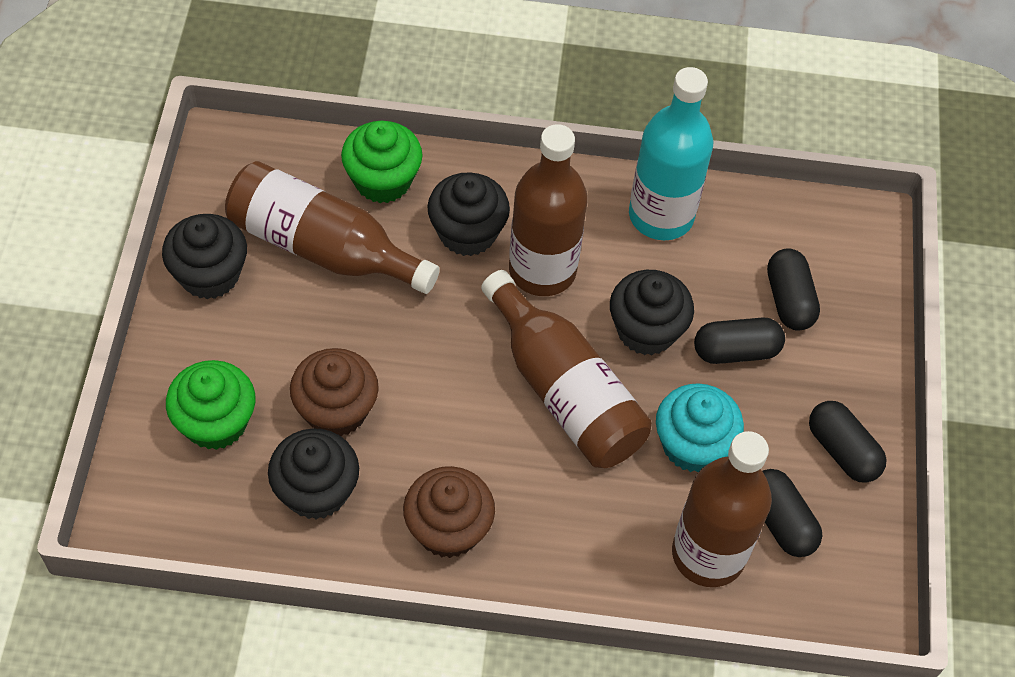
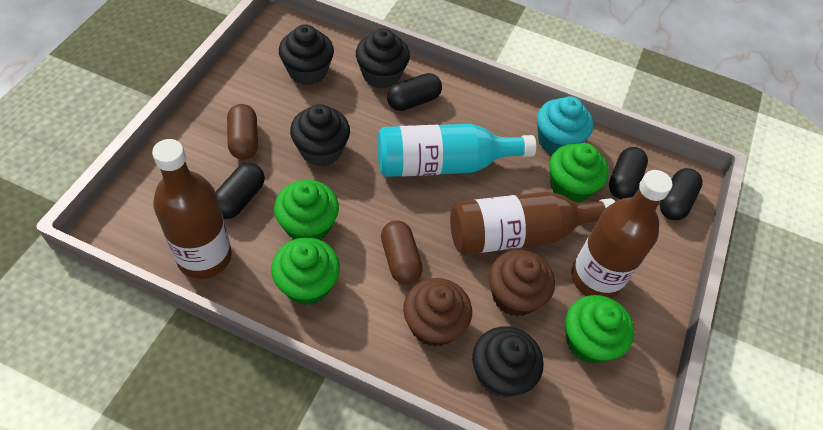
brown bottle: 4 -> 3
brown capsule: 0 -> 2
green cupcake: 2 -> 4

